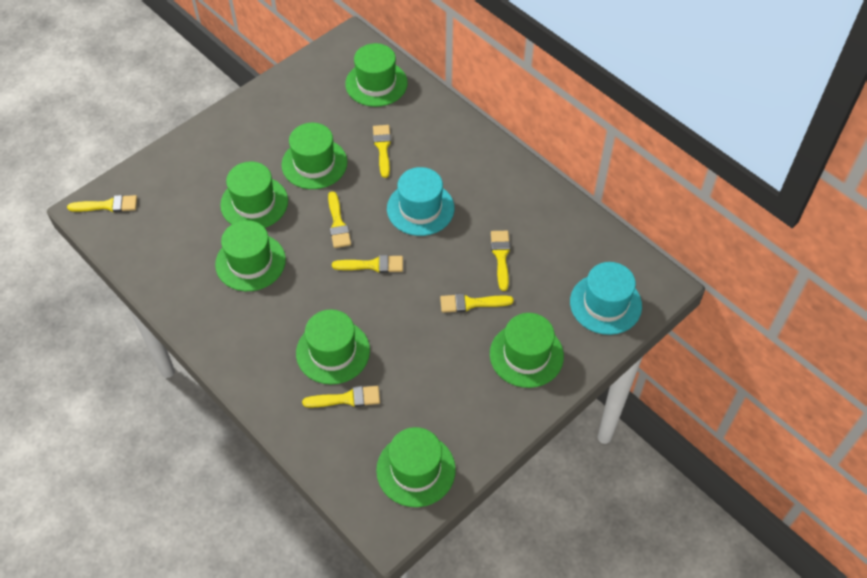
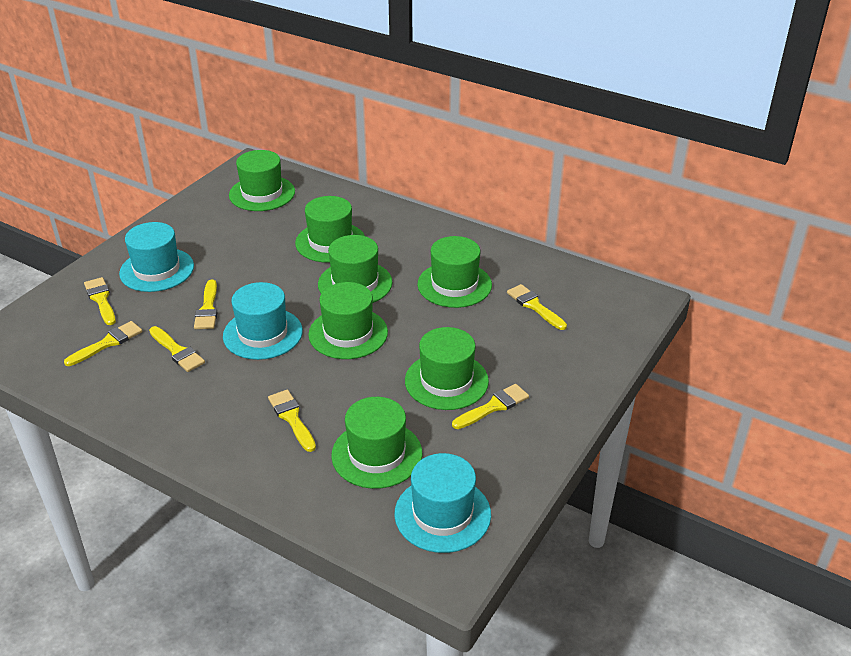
turquoise hat: 2 -> 3

